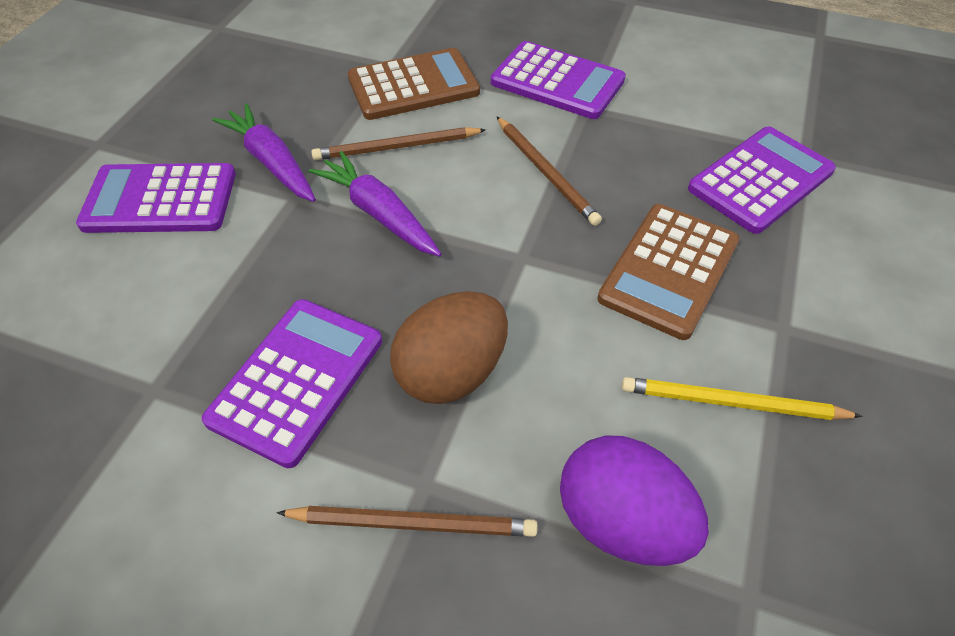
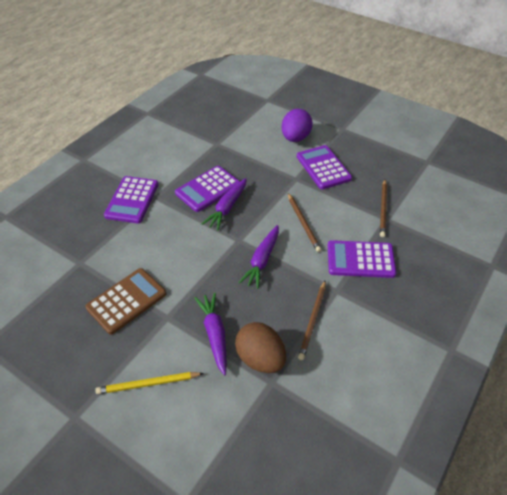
brown calculator: 2 -> 1
purple carrot: 2 -> 3

